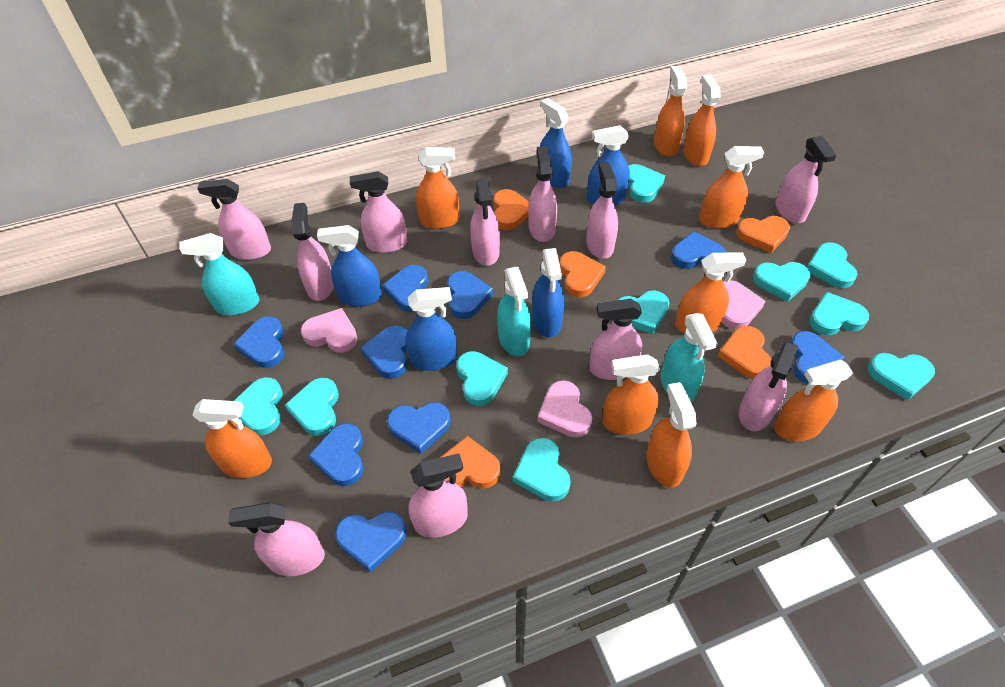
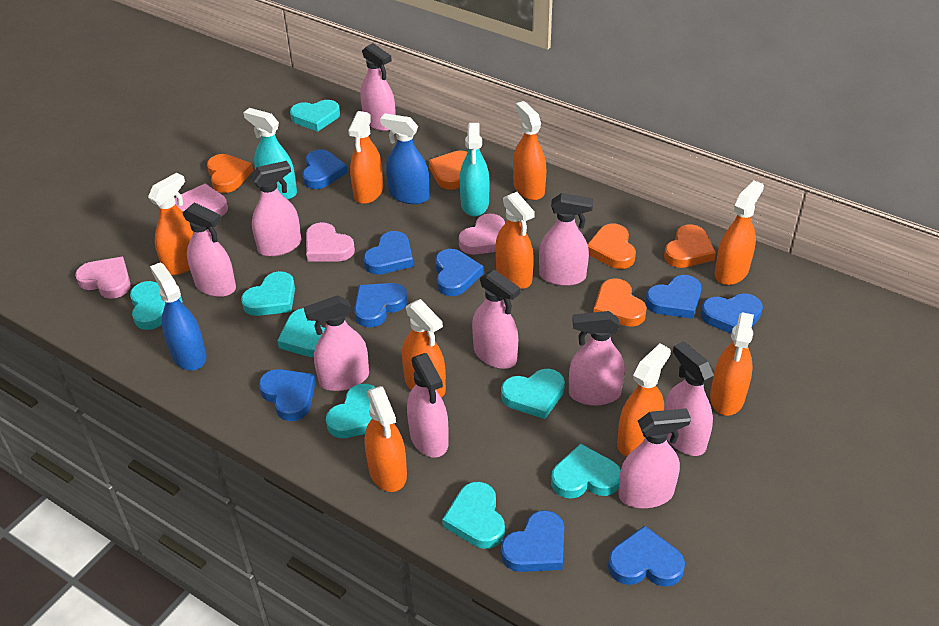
blue spray bottle: 5 -> 2
pink heart: 3 -> 4
pink spray bottle: 11 -> 10
turquoise heart: 10 -> 8
turquoise spray bottle: 3 -> 2

